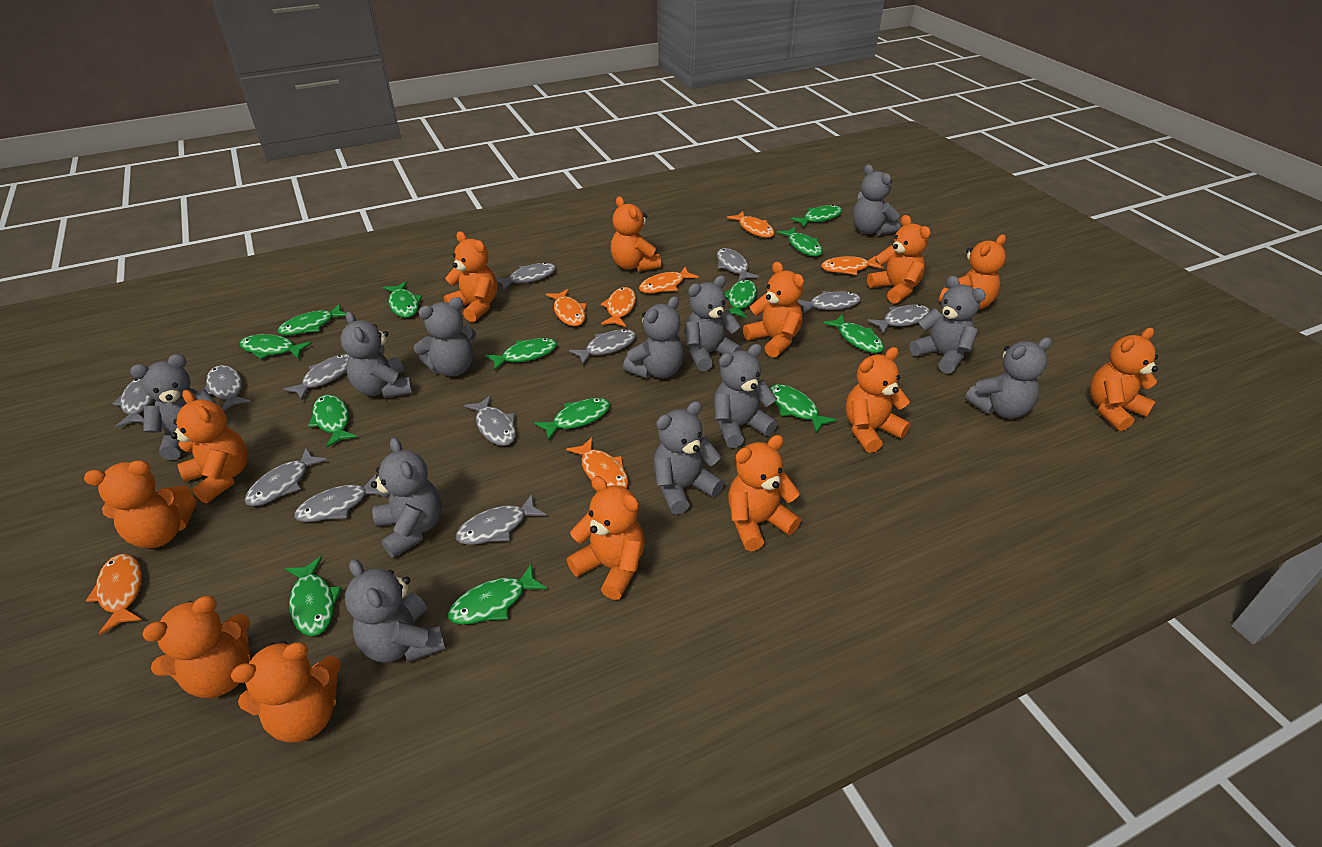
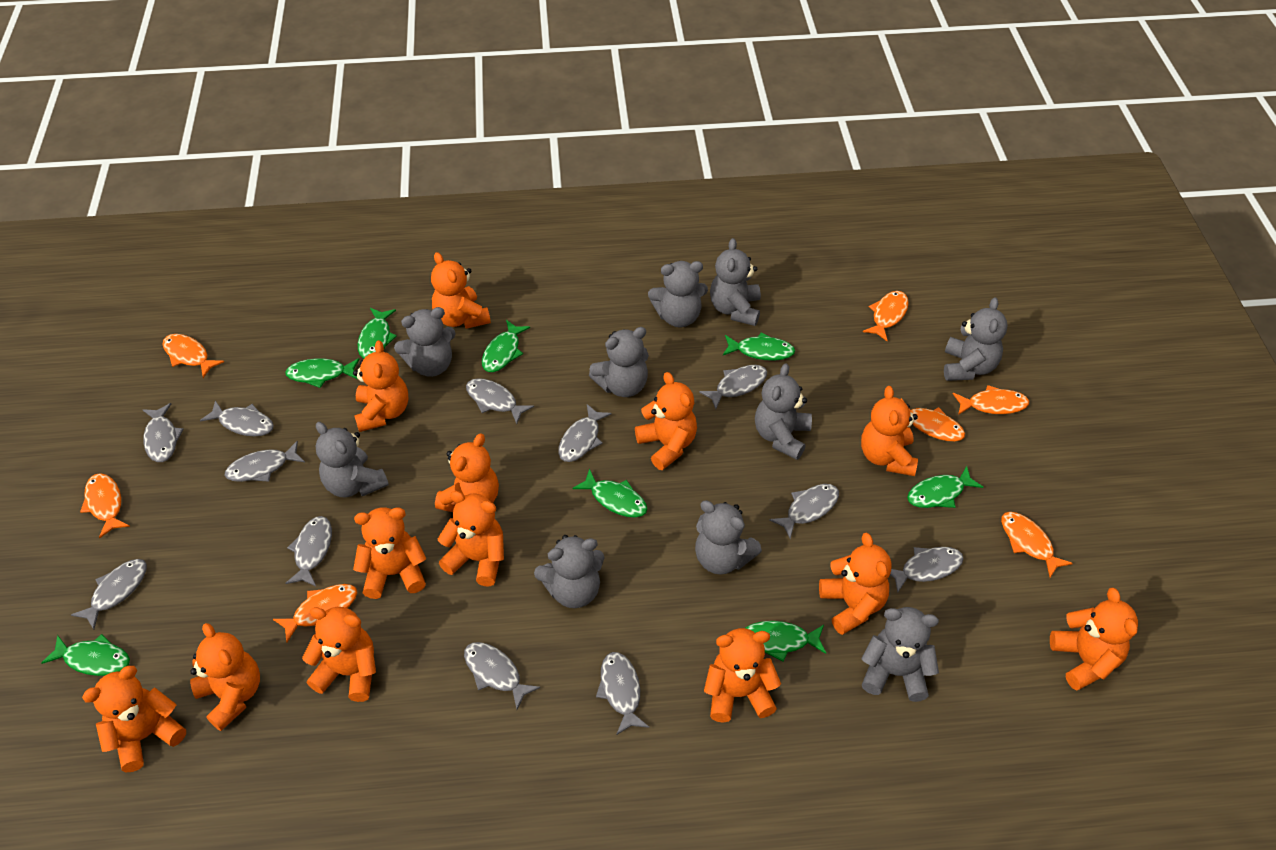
green fish: 13 -> 8
grey teddy bear: 12 -> 10

